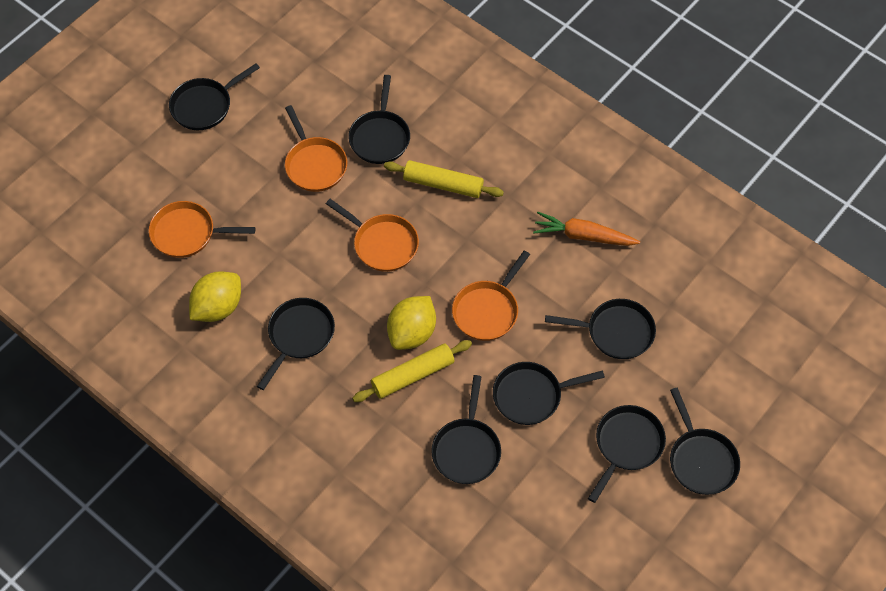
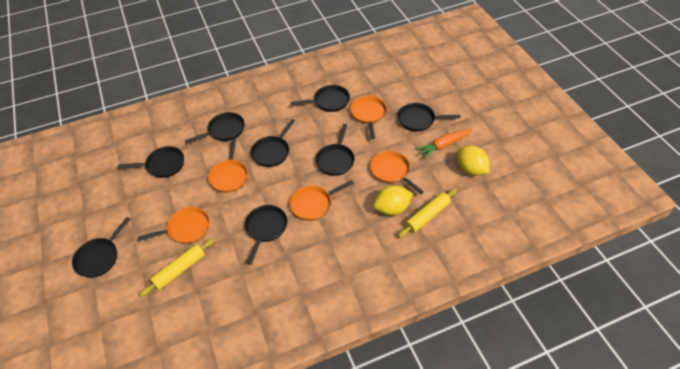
orange pan: 4 -> 5

